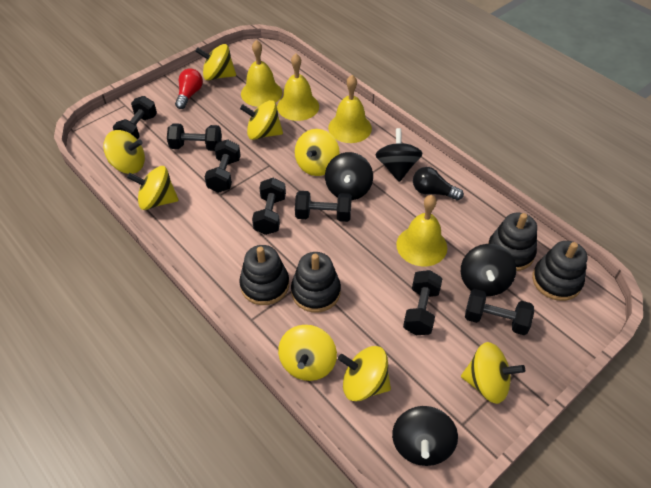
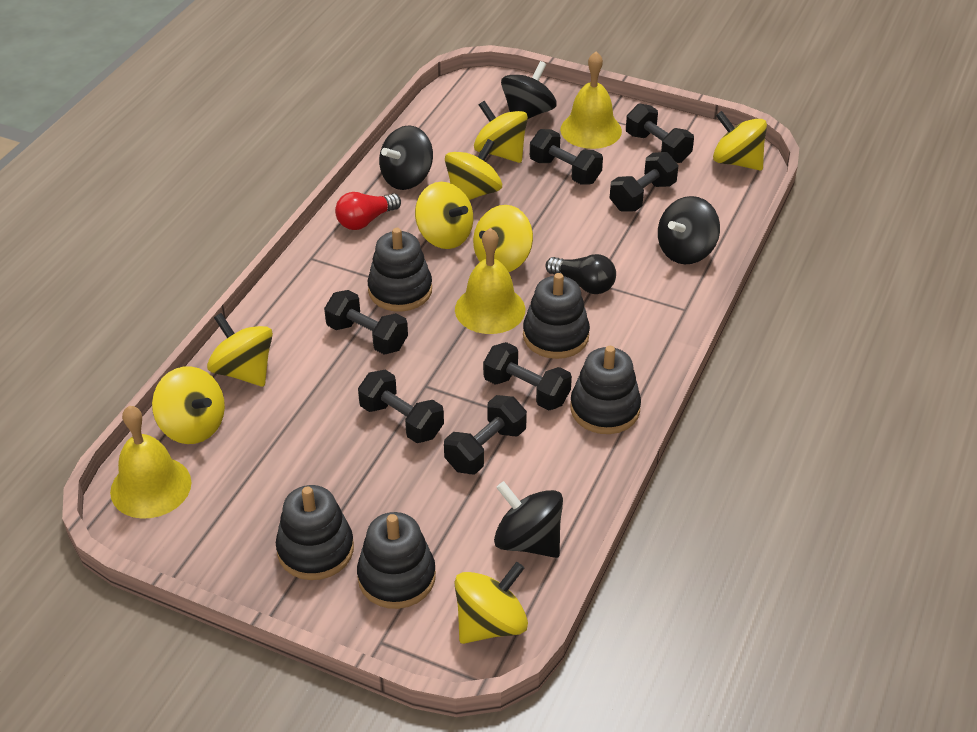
black stacking toy: 4 -> 5
yellow bell: 4 -> 3

